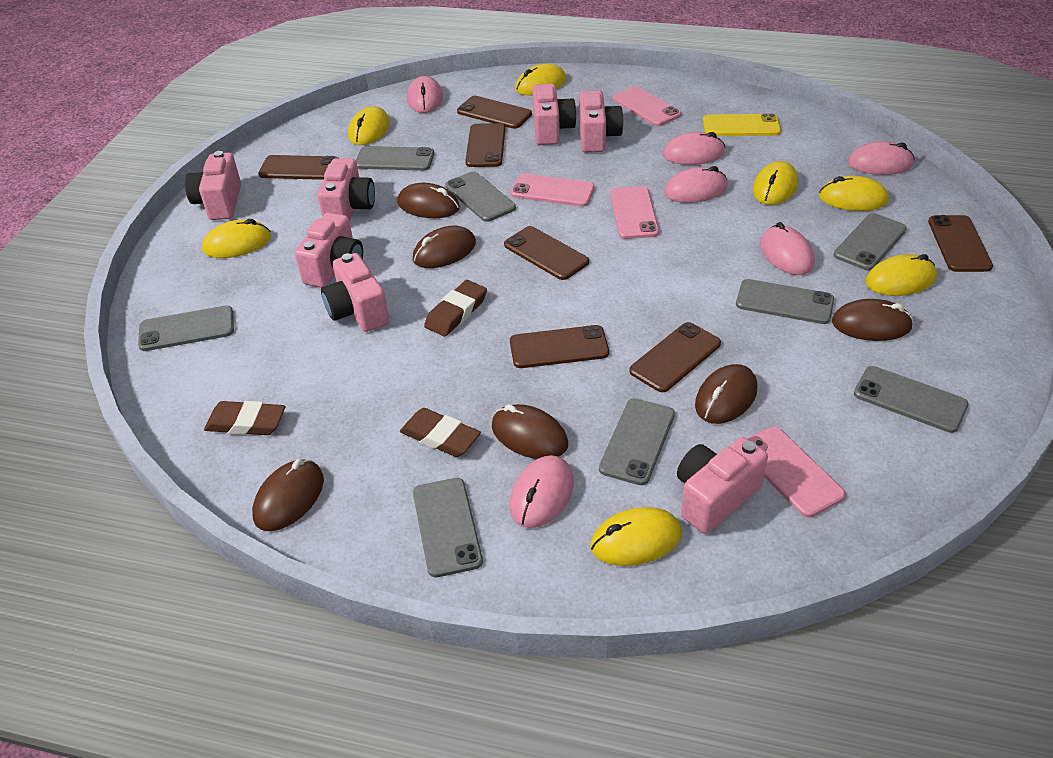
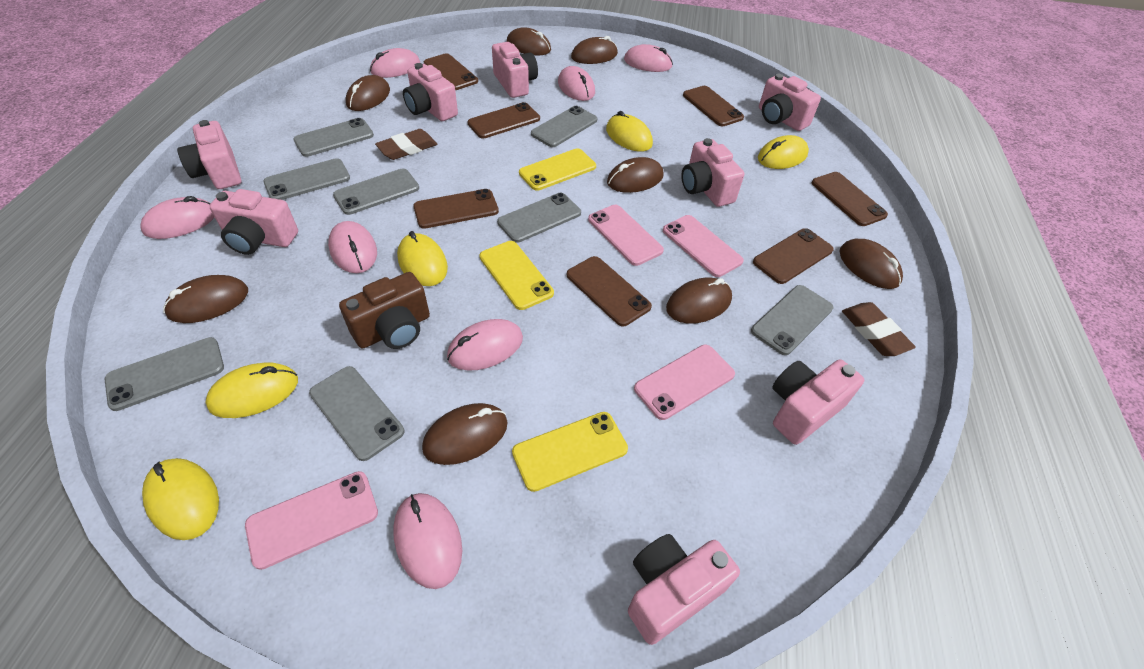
brown camera: 0 -> 1
brown eraser: 3 -> 2
brown mouse: 6 -> 8
pink camera: 7 -> 8
pink mouse: 6 -> 7
yellow mouse: 7 -> 5
yellow phone: 1 -> 3

